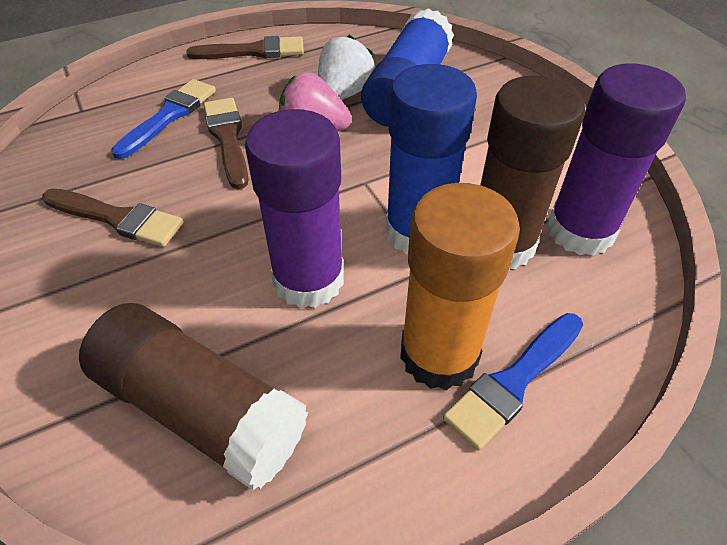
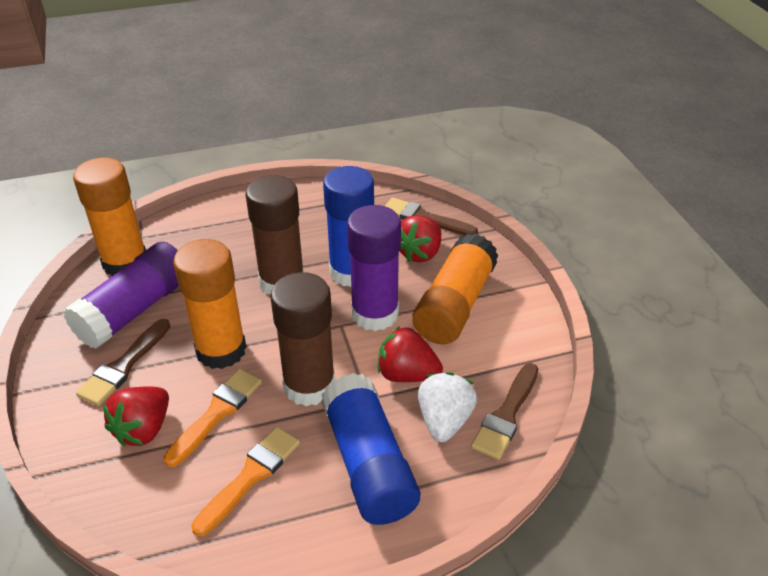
blue brush: 2 -> 0
orange brush: 0 -> 2
orange glue stick: 1 -> 3
pink strawberry: 1 -> 0
red strawberry: 0 -> 3

